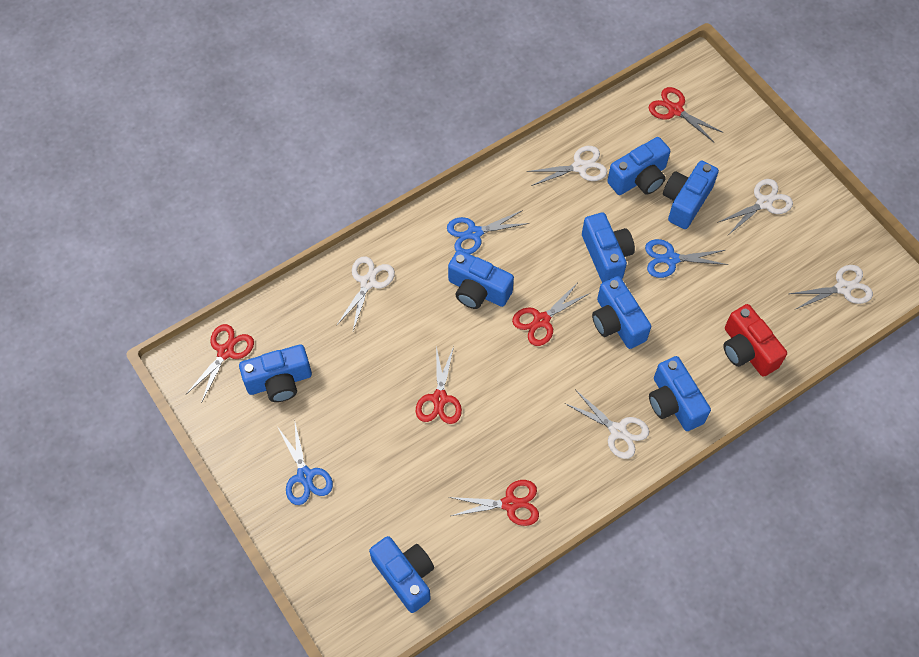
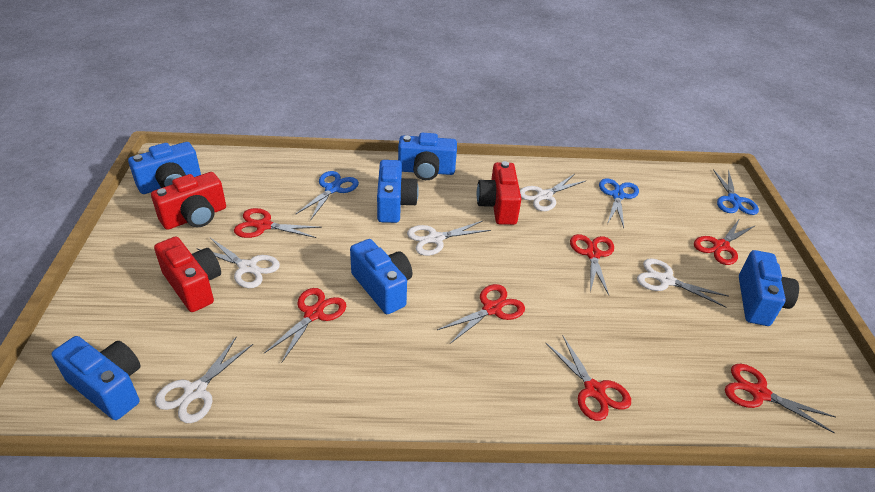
blue camera: 8 -> 6
red camera: 1 -> 3
red scissors: 5 -> 7

